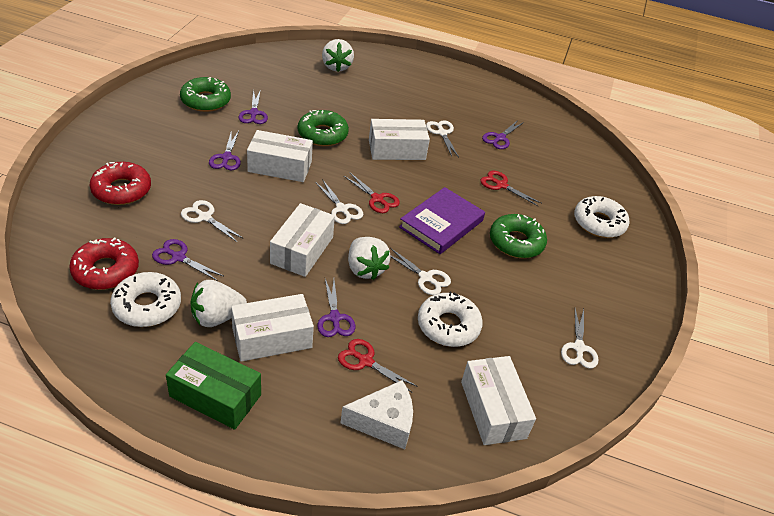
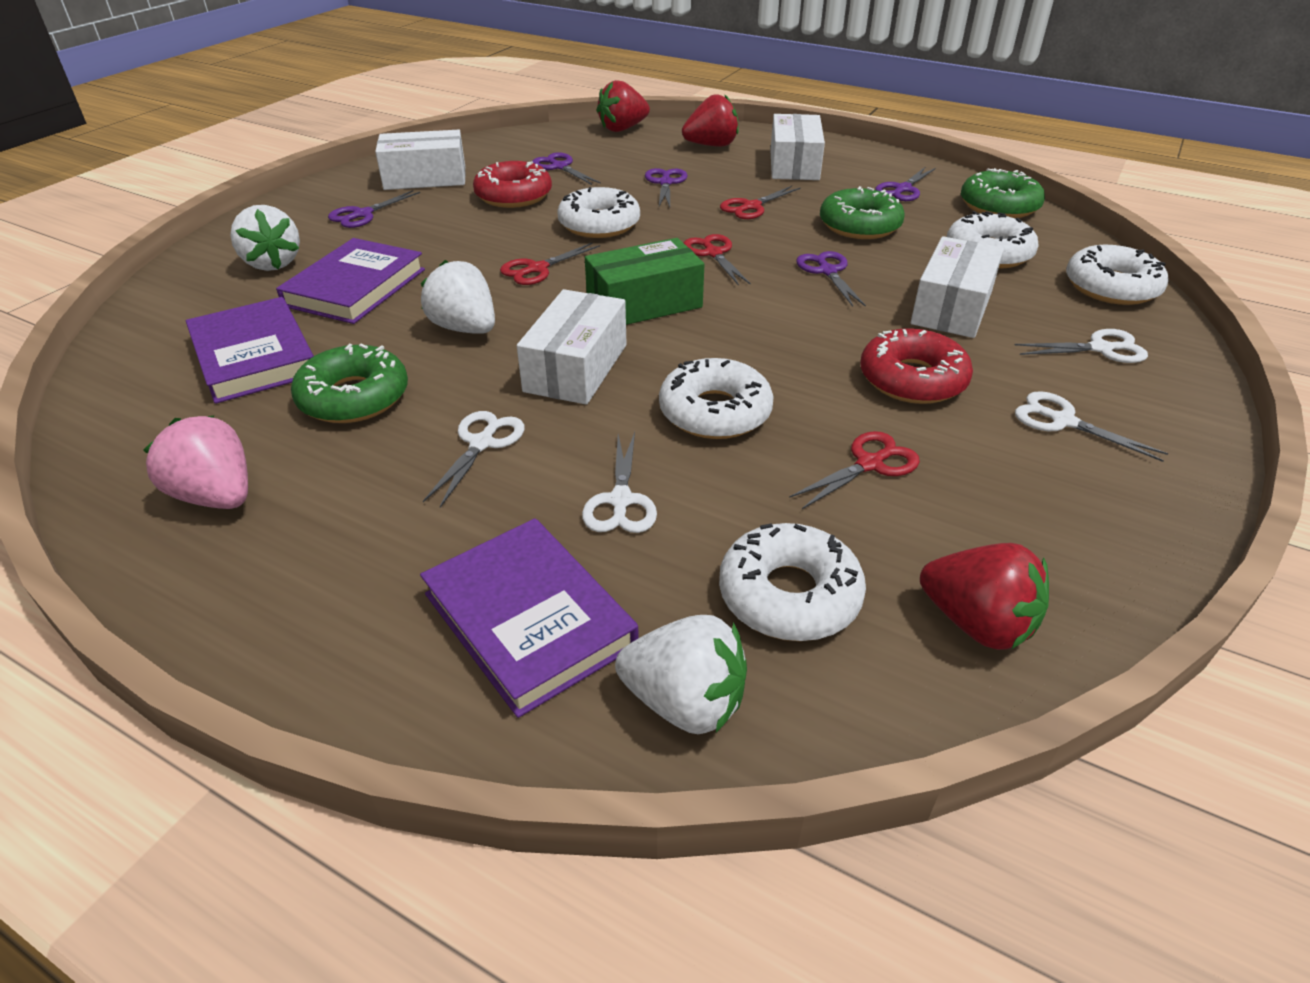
pink strawberry: 0 -> 1
purple book: 1 -> 3
red scissors: 3 -> 4
red strawberry: 0 -> 3
white box: 5 -> 4
white cheese: 1 -> 0
white donut: 3 -> 5
white scissors: 5 -> 4

